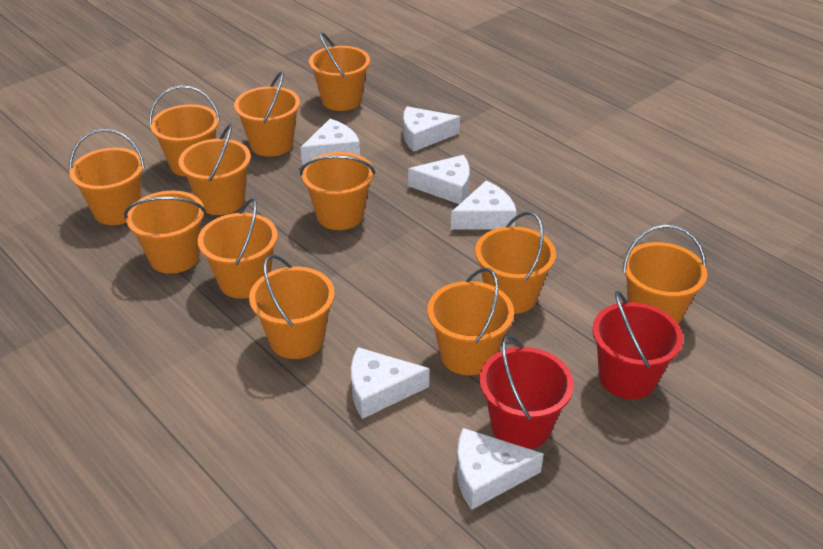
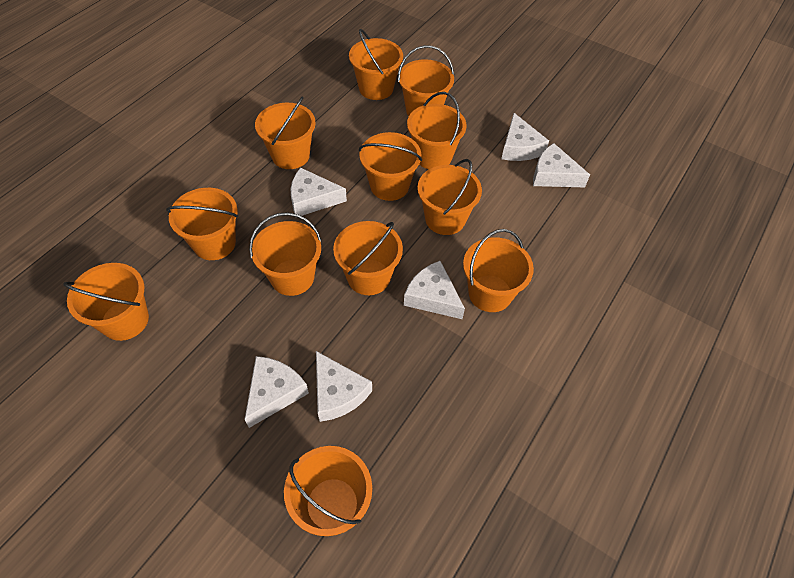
red bucket: 2 -> 0

